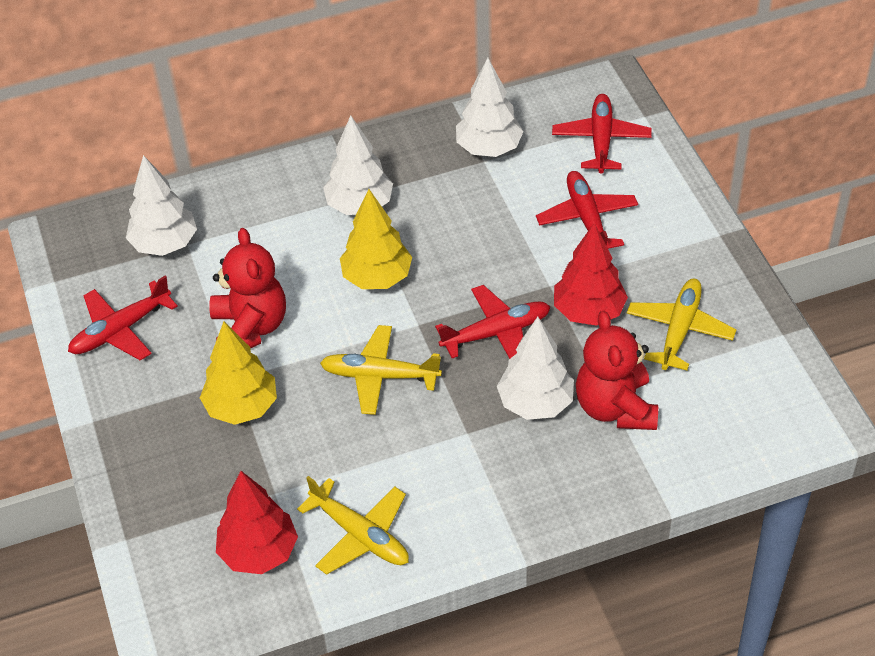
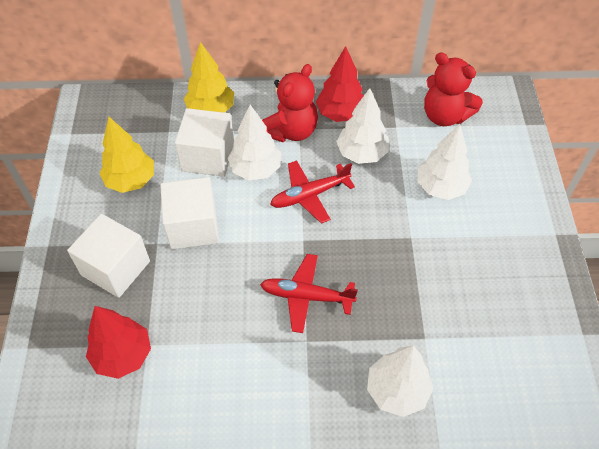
red plane: 4 -> 2
white cube: 0 -> 3
yellow plane: 3 -> 0

